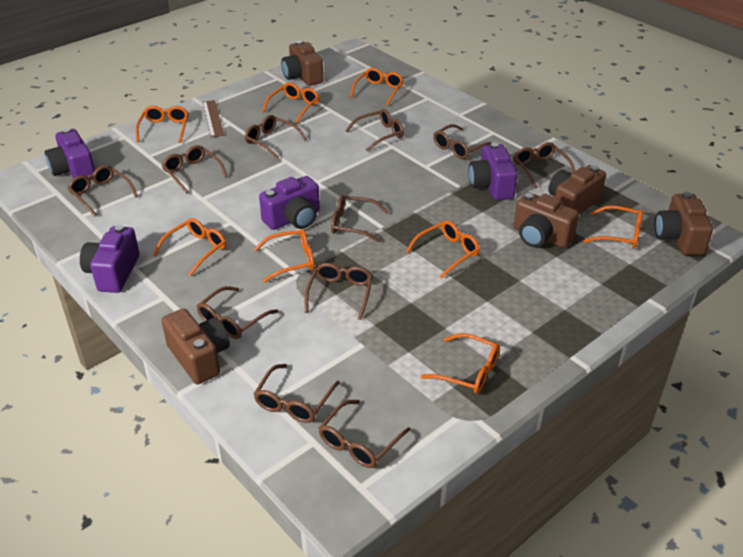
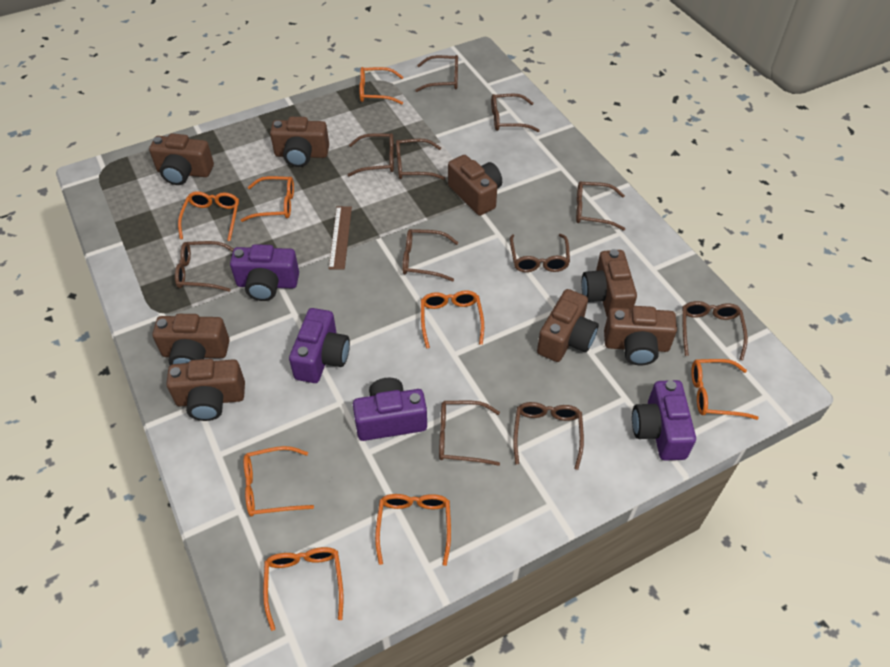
brown camera: 5 -> 8

